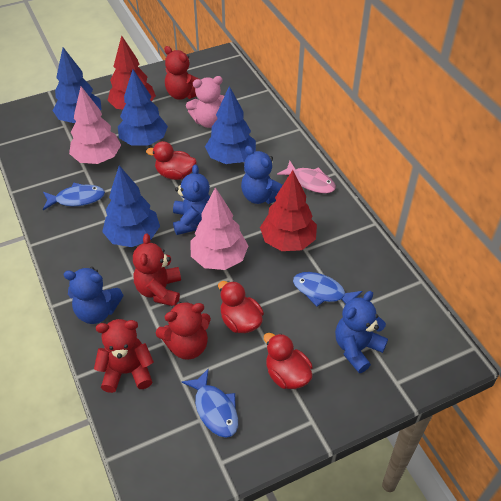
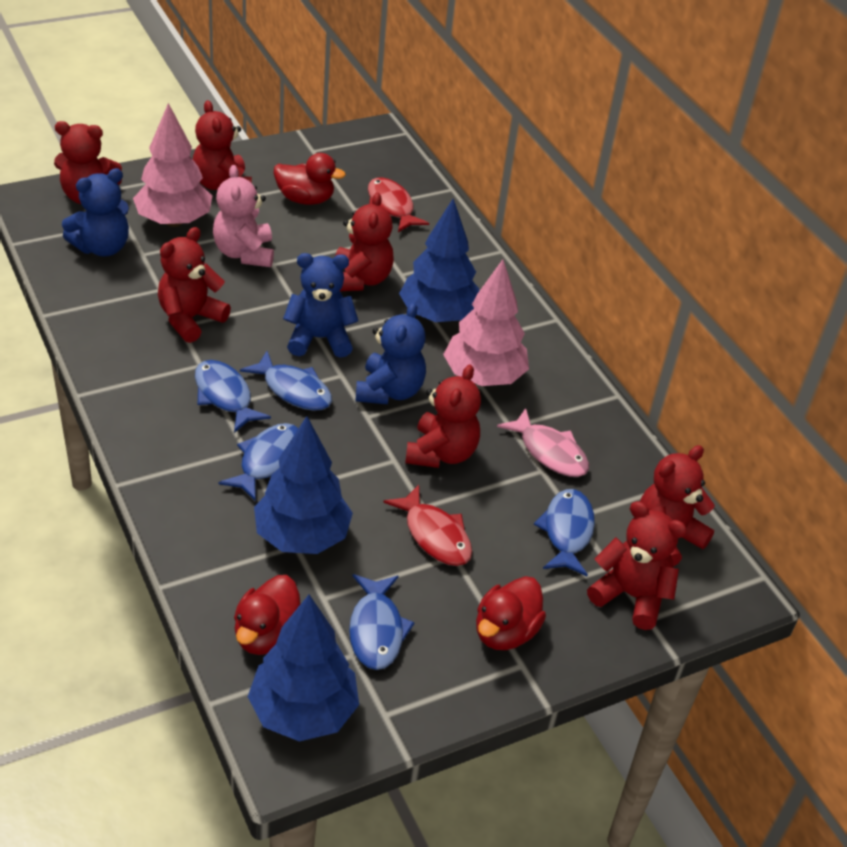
blue fish: 3 -> 5
blue teddy bear: 4 -> 3
blue tree: 4 -> 3
red fish: 0 -> 2
red teddy bear: 4 -> 7
red tree: 2 -> 0

